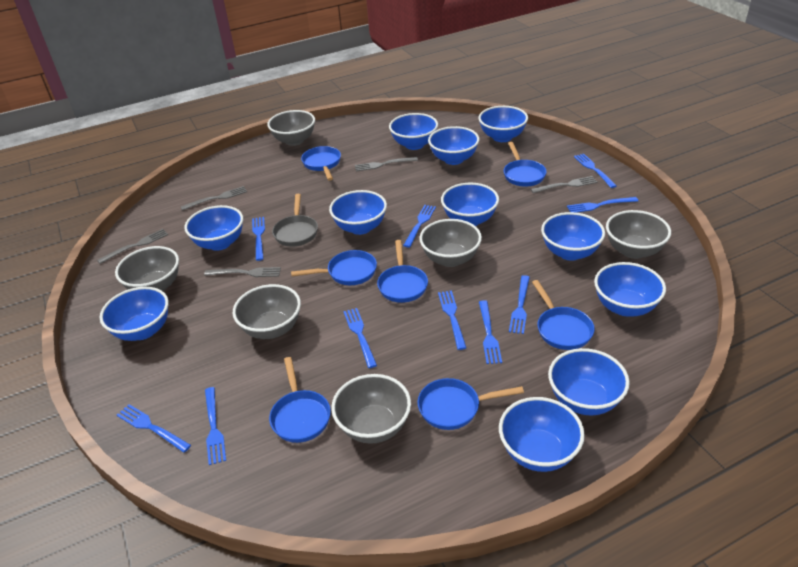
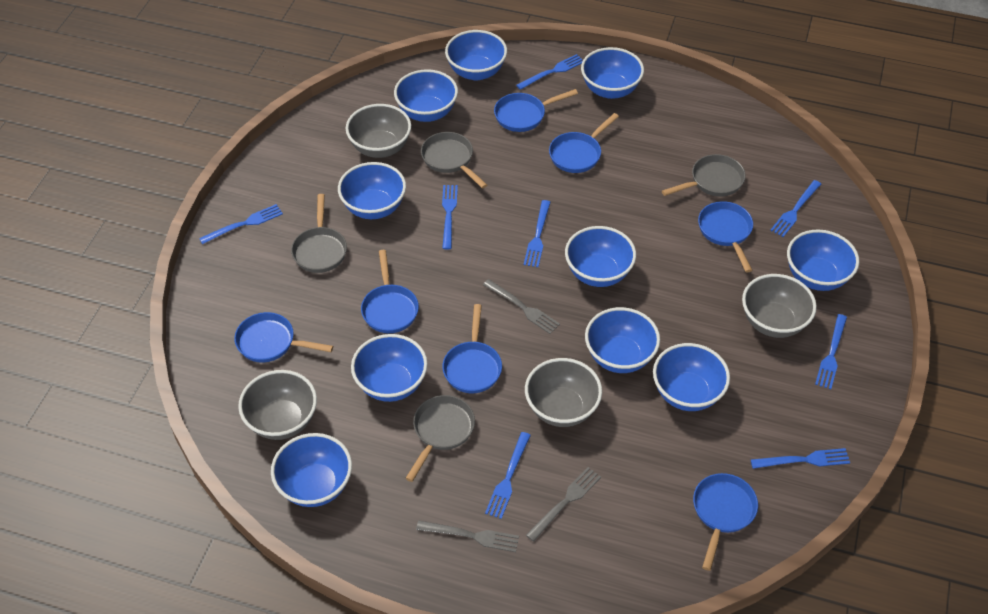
blue bowl: 11 -> 10
blue fork: 10 -> 8
grey bowl: 6 -> 4
grey fork: 5 -> 3
grey pan: 1 -> 4

